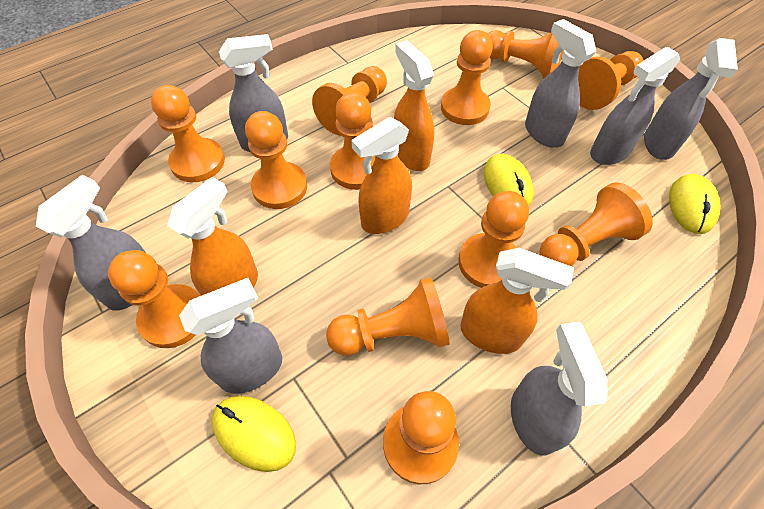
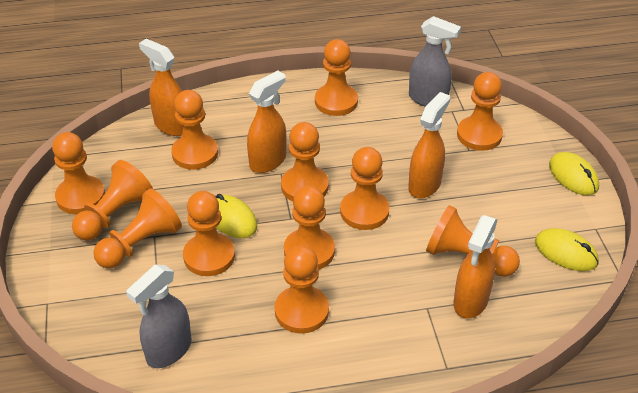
grey spray bottle: 7 -> 2

